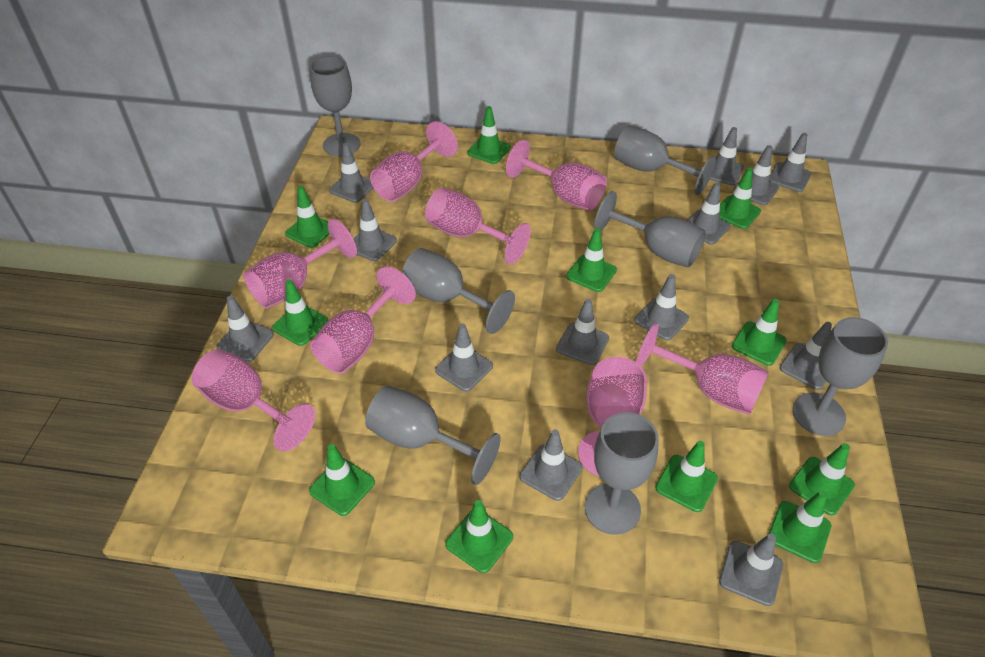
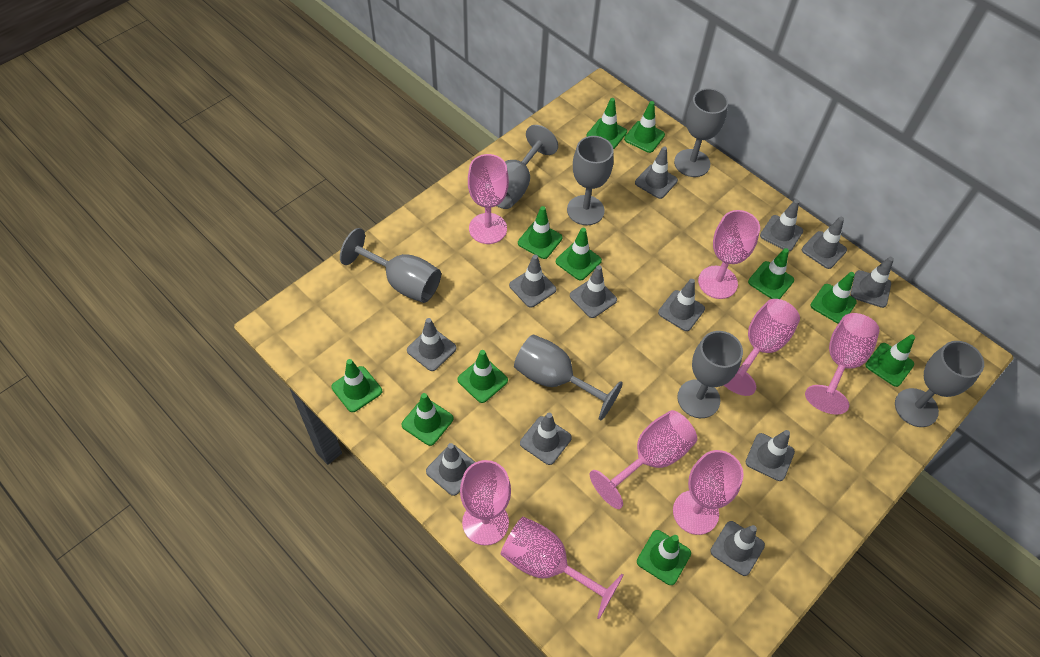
grey traffic cone: 13 -> 12

